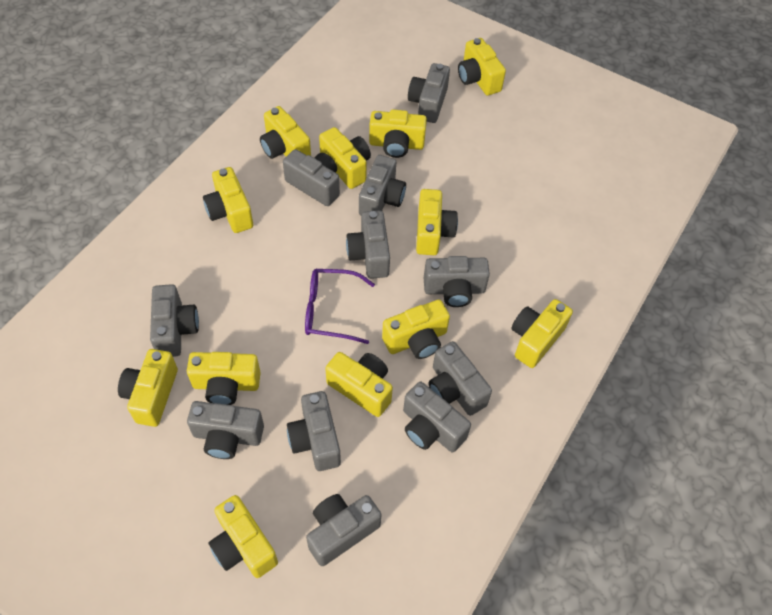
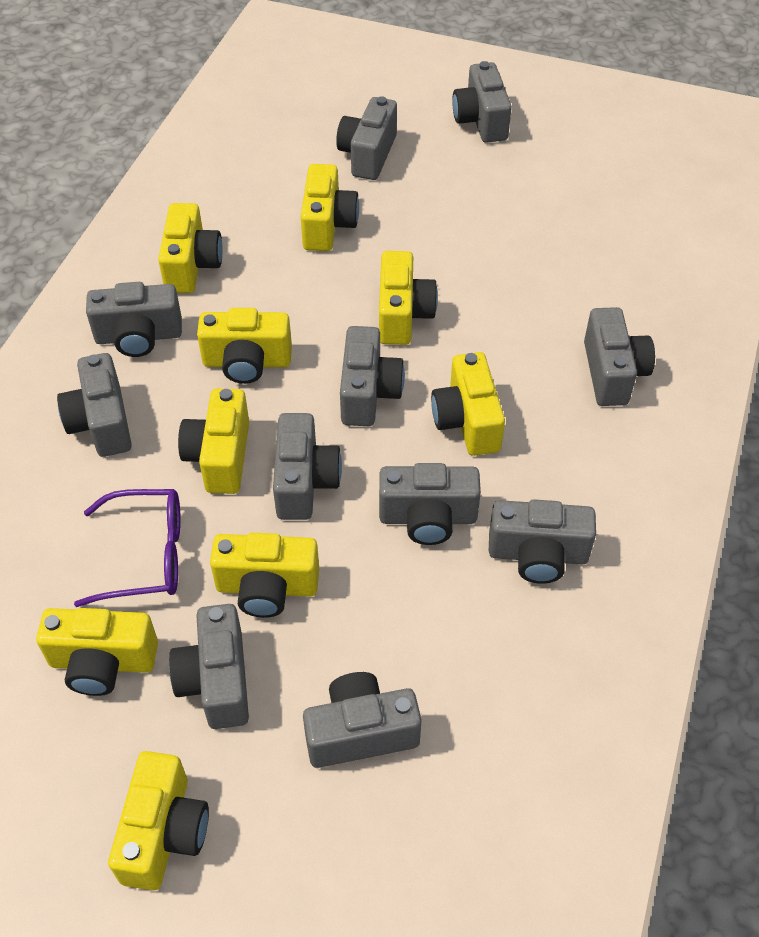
yellow camera: 12 -> 9

